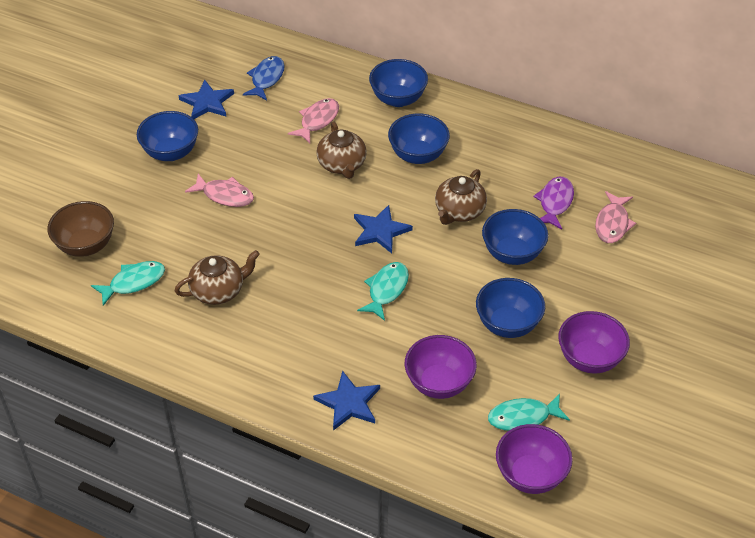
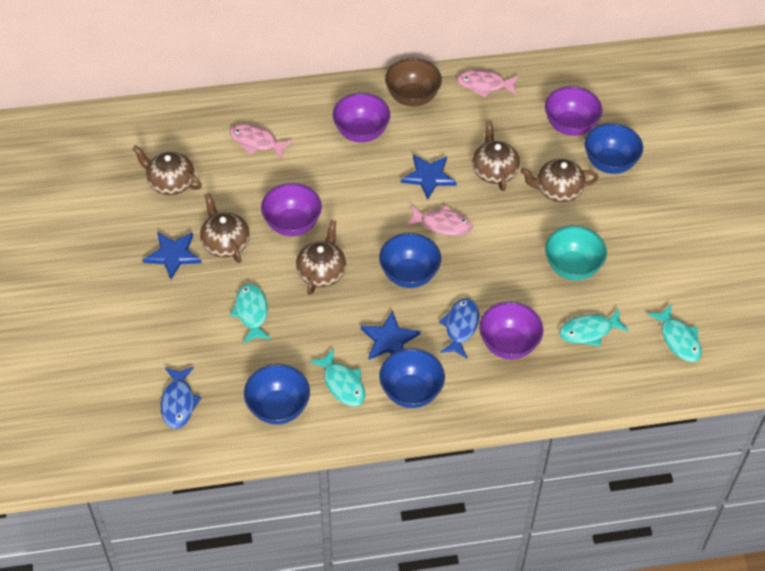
blue bowl: 5 -> 4
blue fish: 1 -> 2
brown teapot: 3 -> 5
purple bowl: 3 -> 4
purple fish: 1 -> 0
turquoise bowl: 0 -> 1
turquoise fish: 3 -> 4

